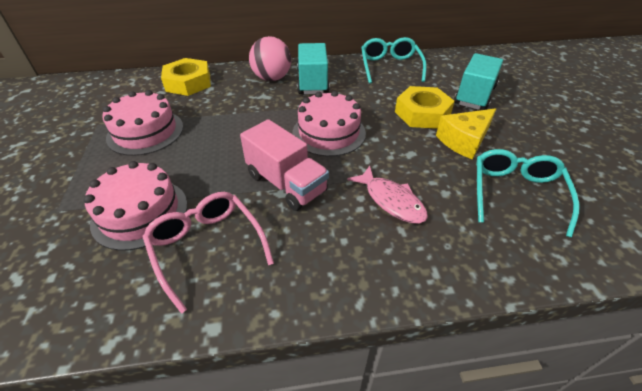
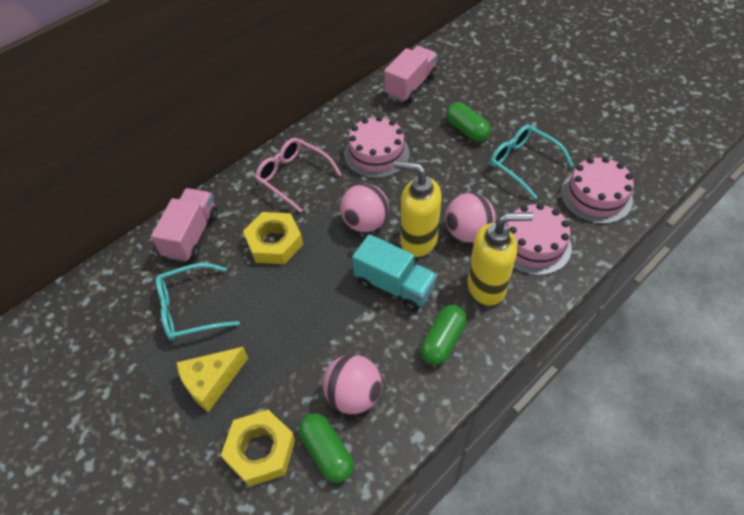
green capsule: 0 -> 3
pink ball: 1 -> 3
pink fish: 1 -> 0
pink truck: 1 -> 2
turquoise truck: 2 -> 1
yellow soap dispenser: 0 -> 2

